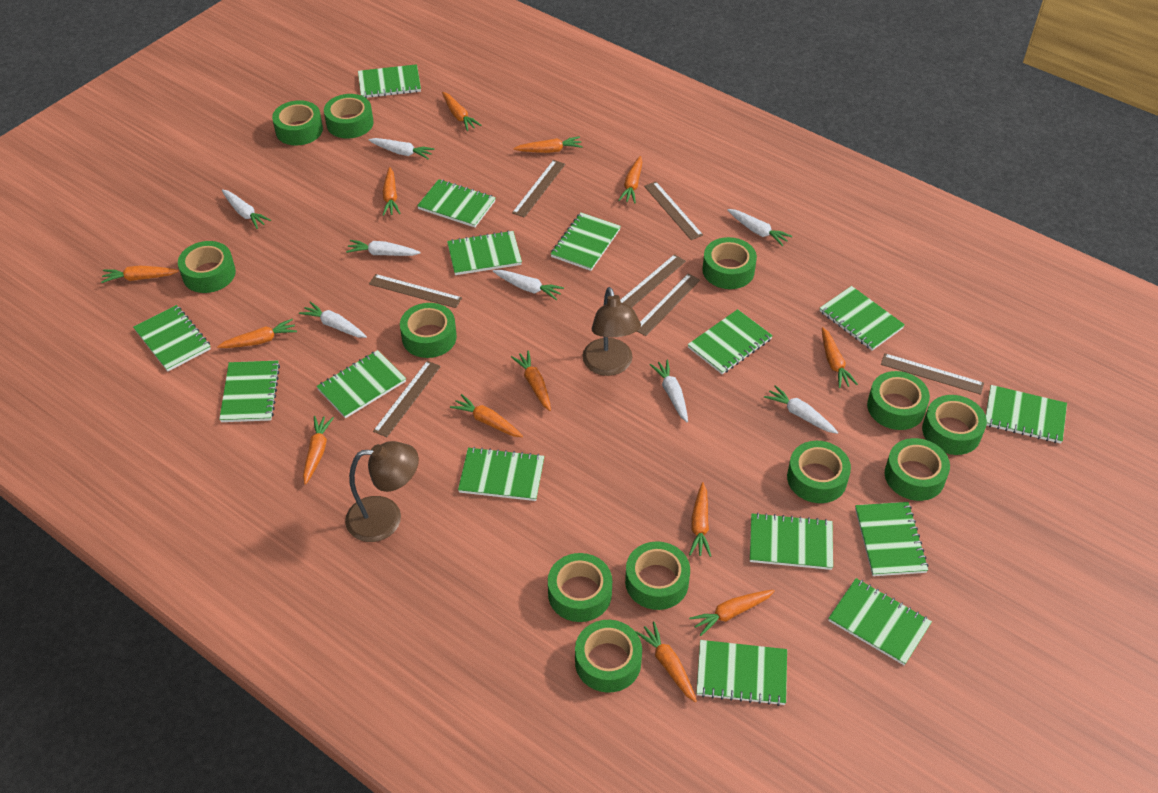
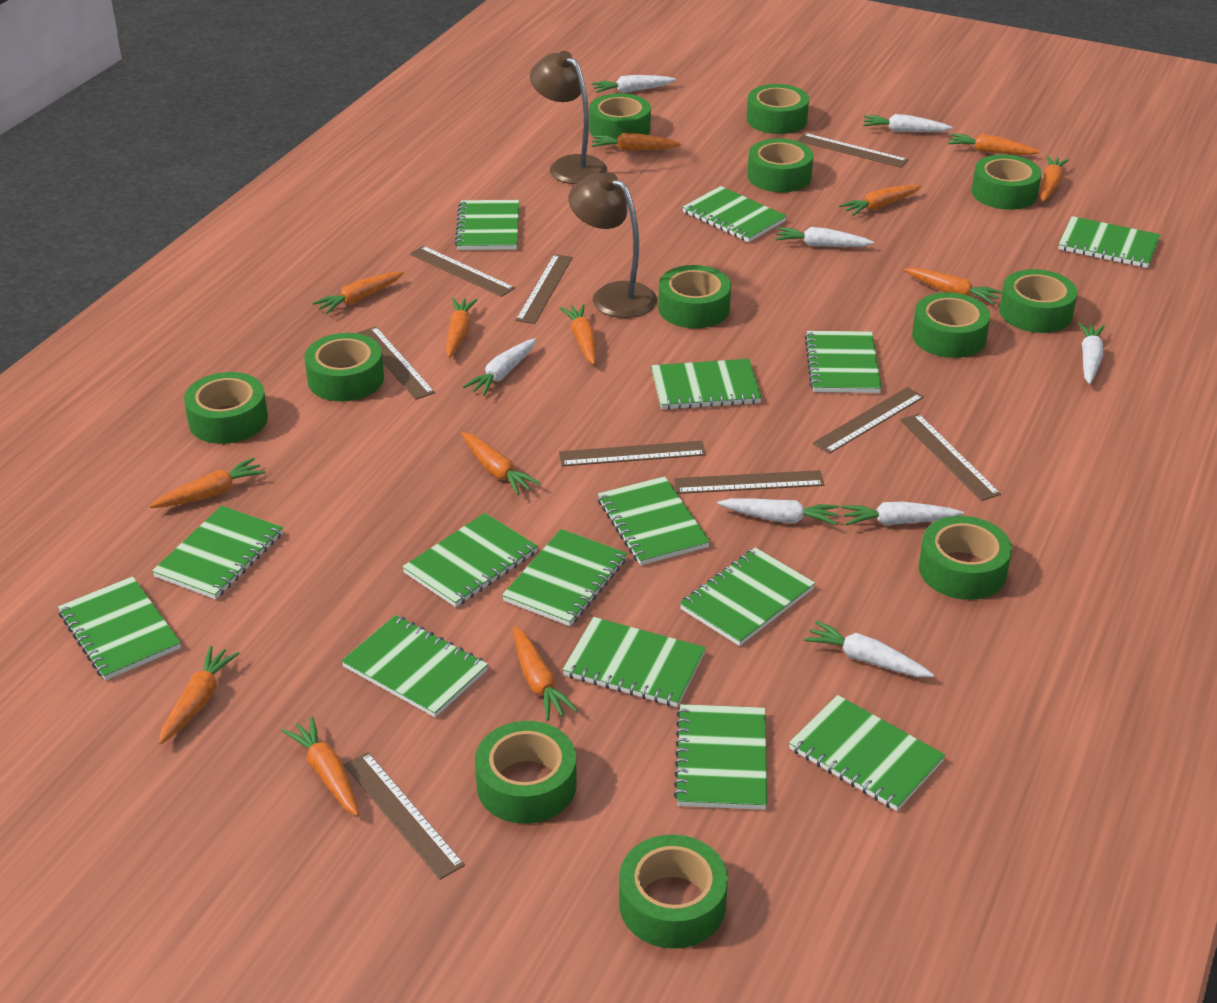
brown ruler: 7 -> 9

